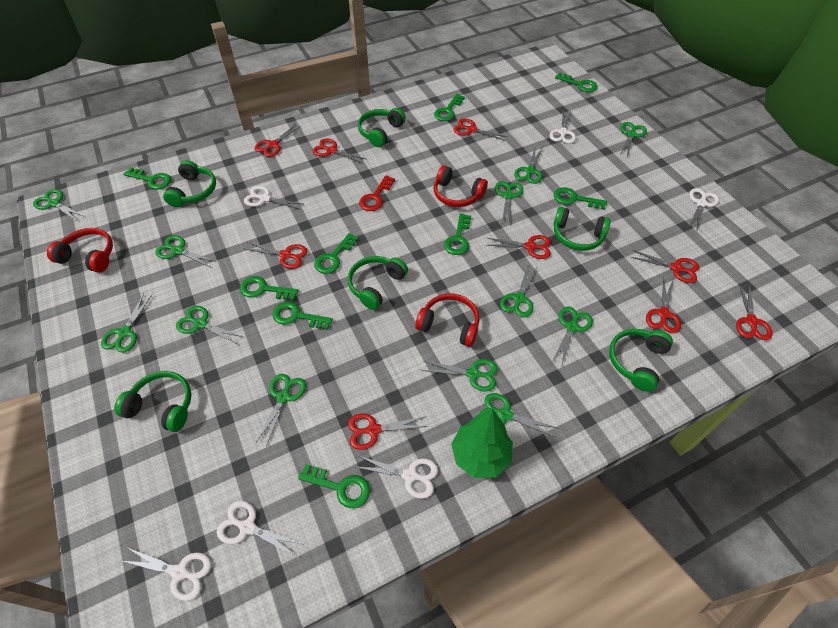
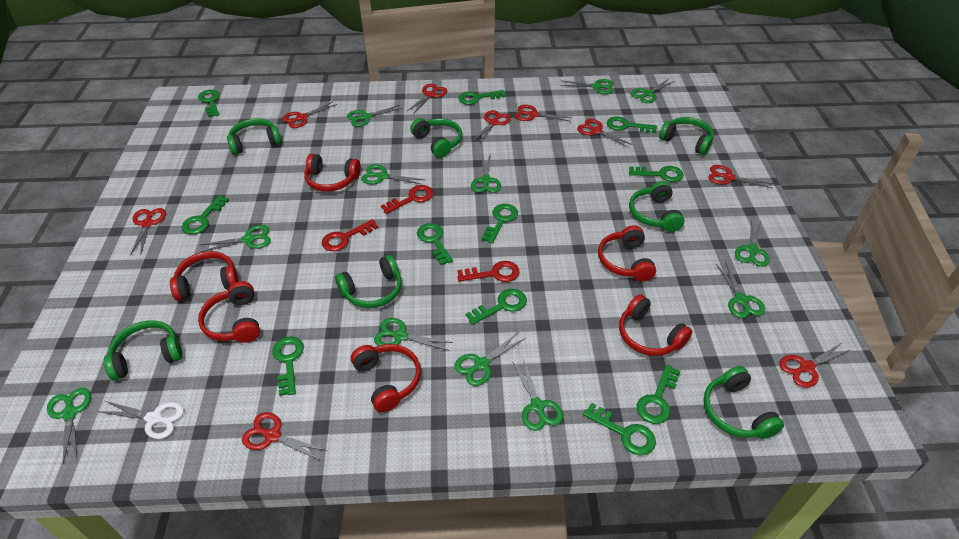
green headphones: 6 -> 7
green key: 9 -> 11
green tree: 1 -> 0
red headphones: 3 -> 6
red key: 1 -> 3
white scissors: 6 -> 1

